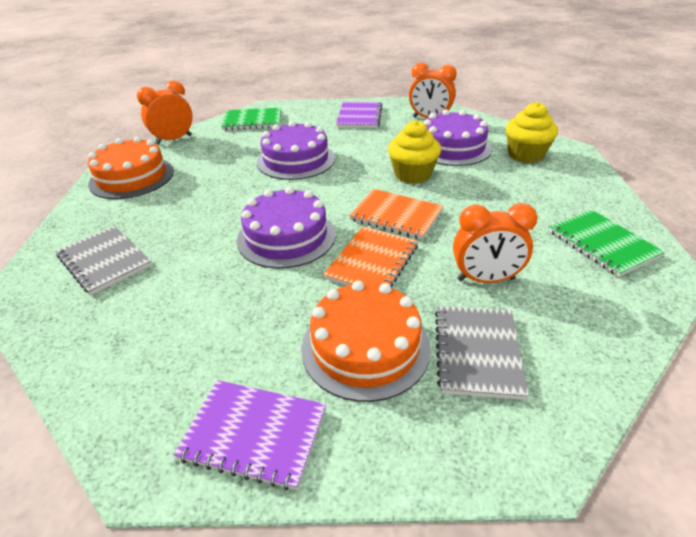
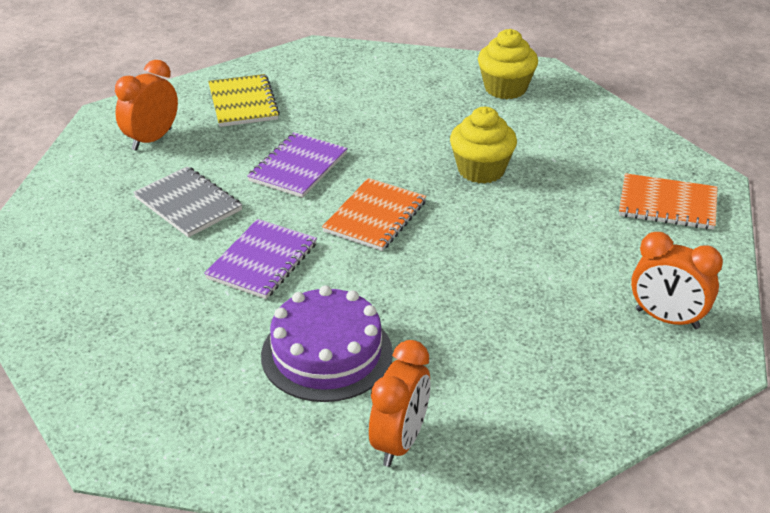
green notebook: 2 -> 0
grey notebook: 2 -> 1
orange cake: 2 -> 0
purple cake: 3 -> 1
yellow notebook: 0 -> 1

